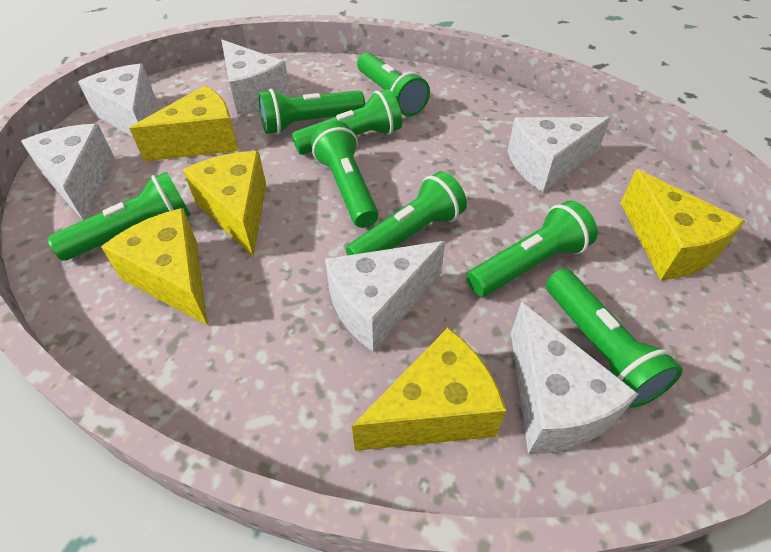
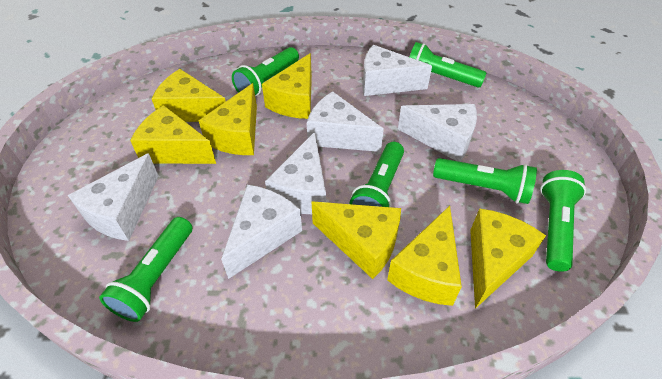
green flashlight: 8 -> 6
yellow cheese: 5 -> 7

